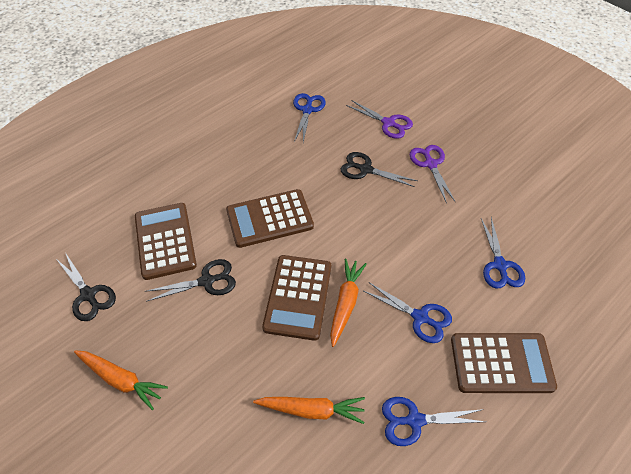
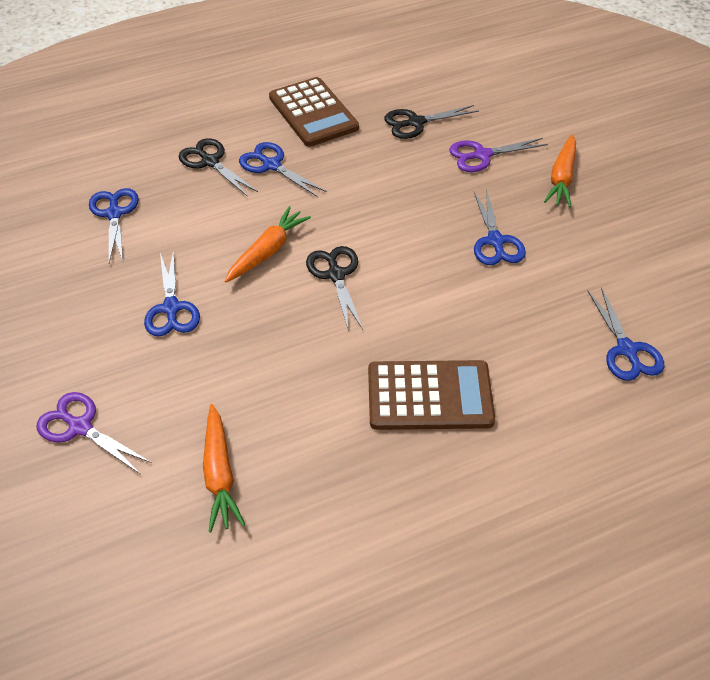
blue scissors: 4 -> 5
brown calculator: 4 -> 2

